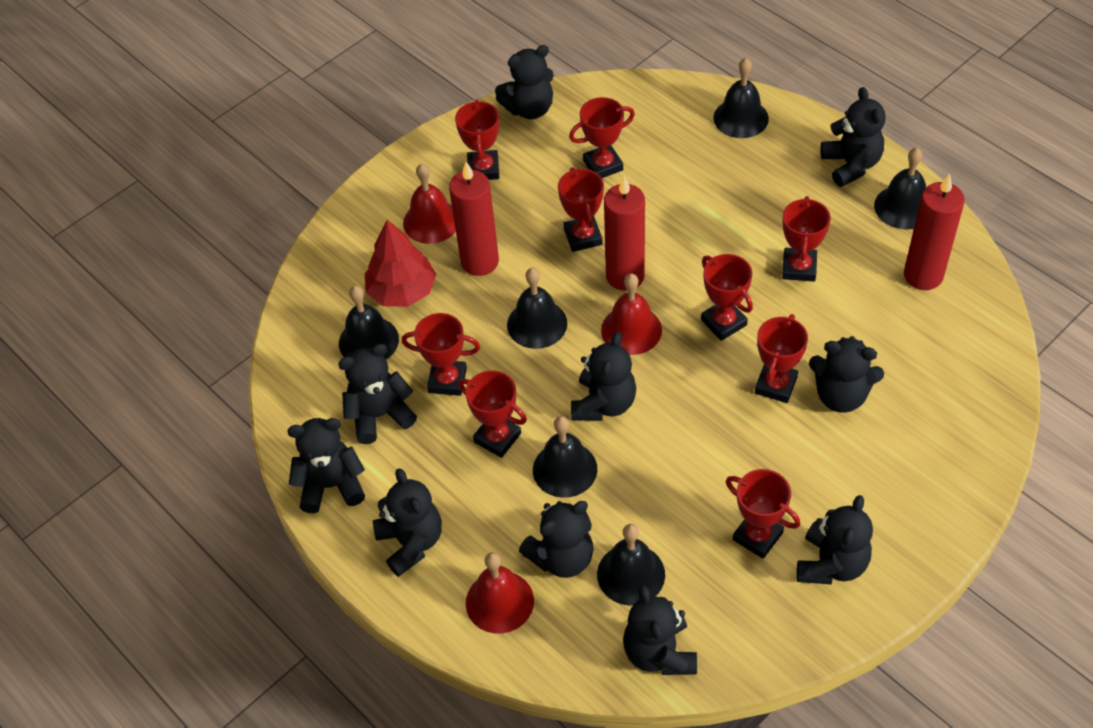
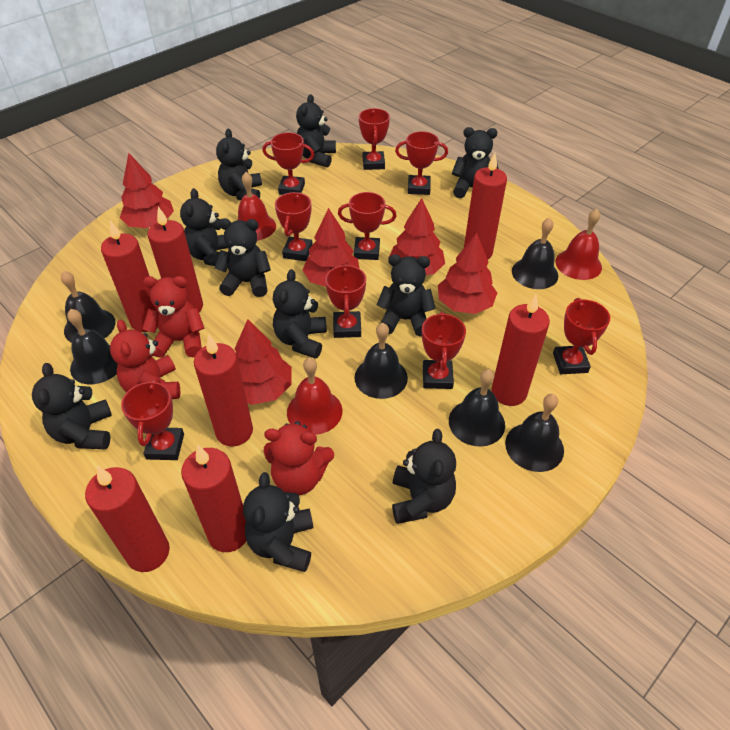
red candle: 3 -> 7
red teddy bear: 0 -> 3
red tree: 1 -> 5

